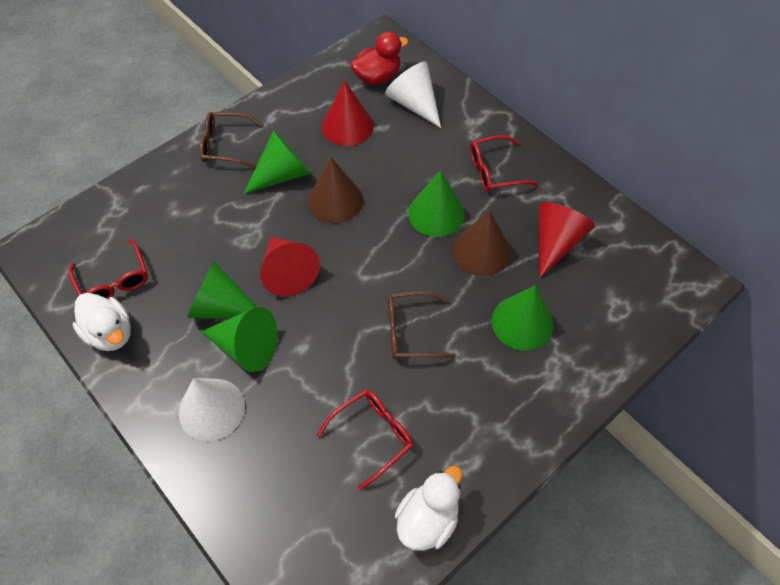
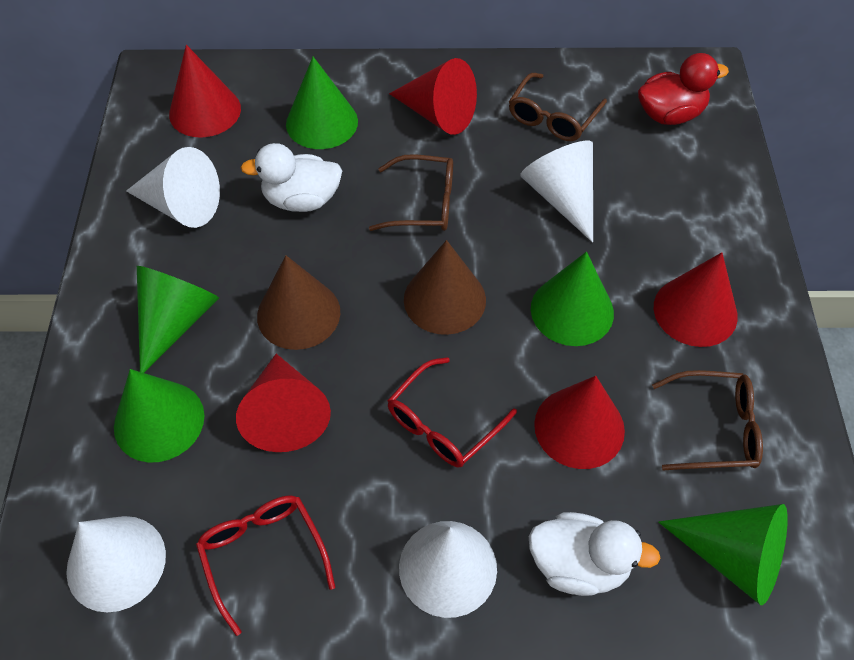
brown glasses: 2 -> 3
red cone: 3 -> 5
red glasses: 3 -> 2
white cone: 2 -> 4

